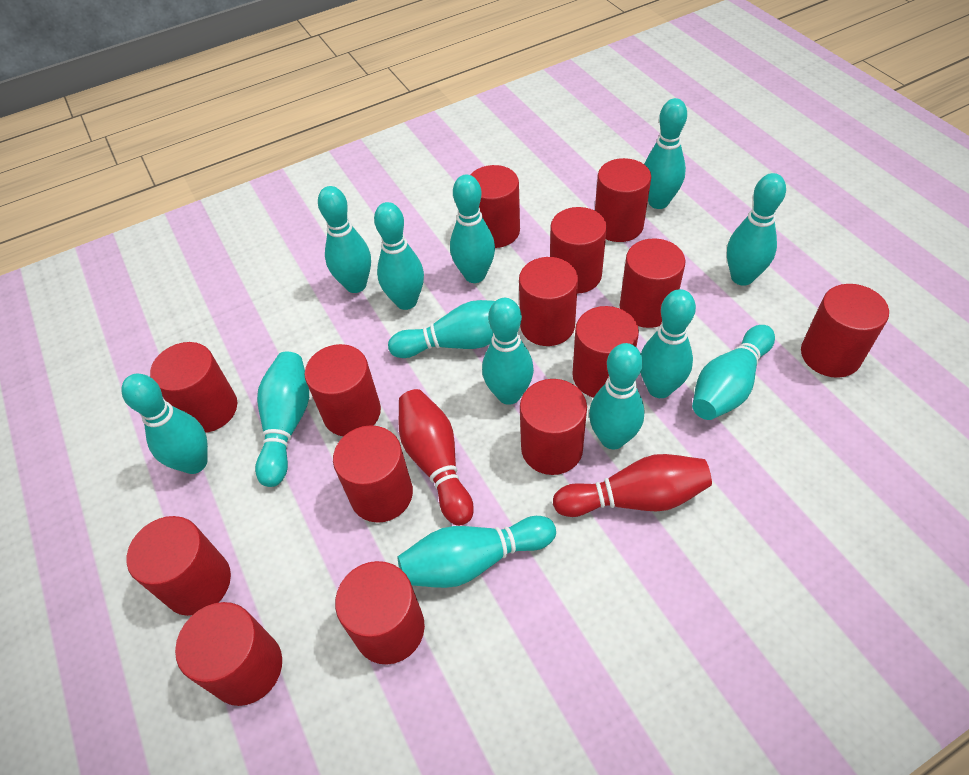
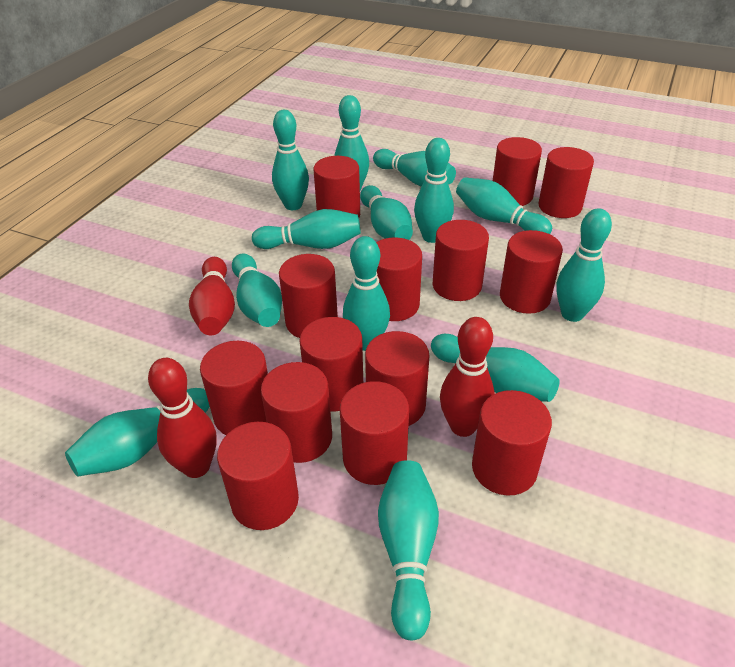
red bowling pin: 2 -> 3

